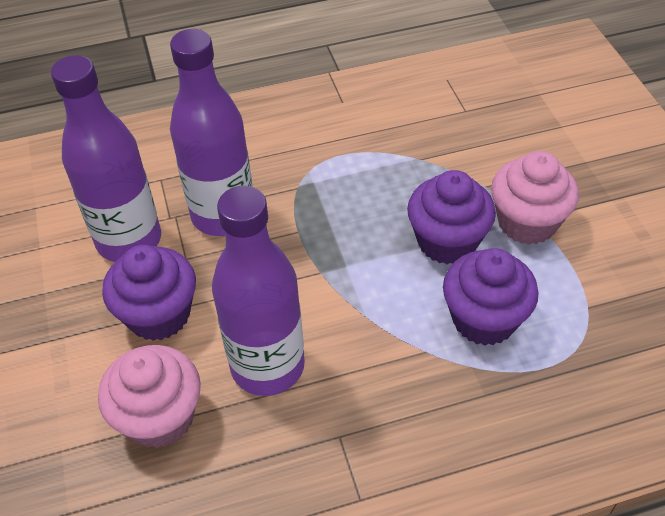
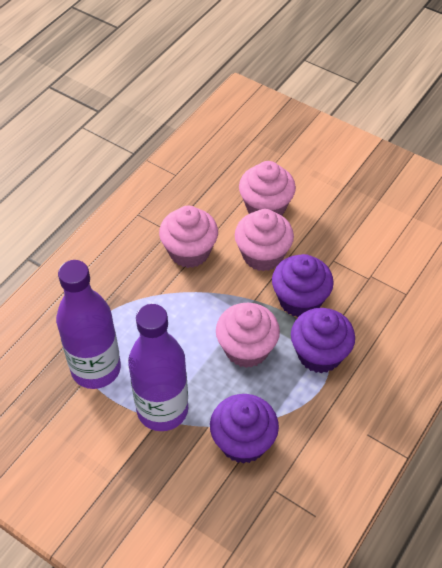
pink cupcake: 2 -> 4
purple bottle: 3 -> 2

